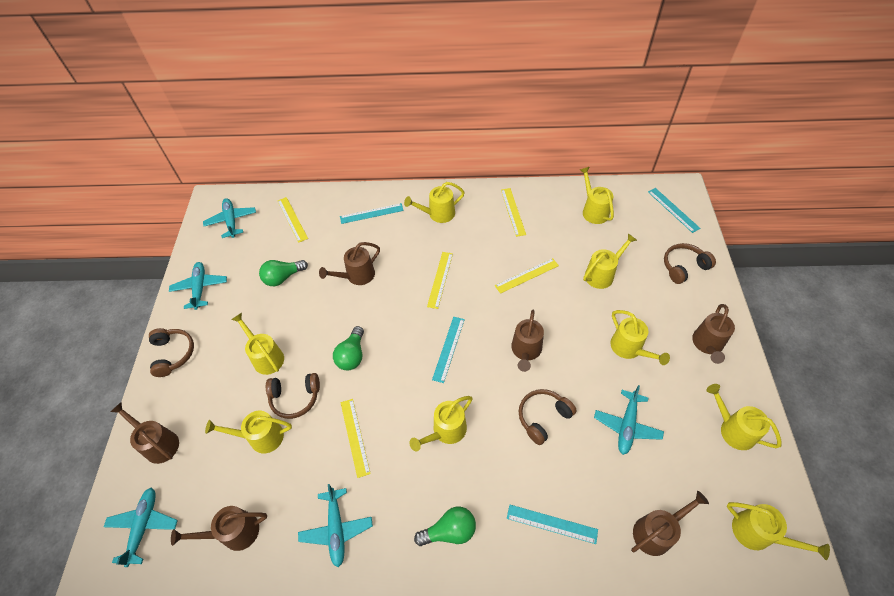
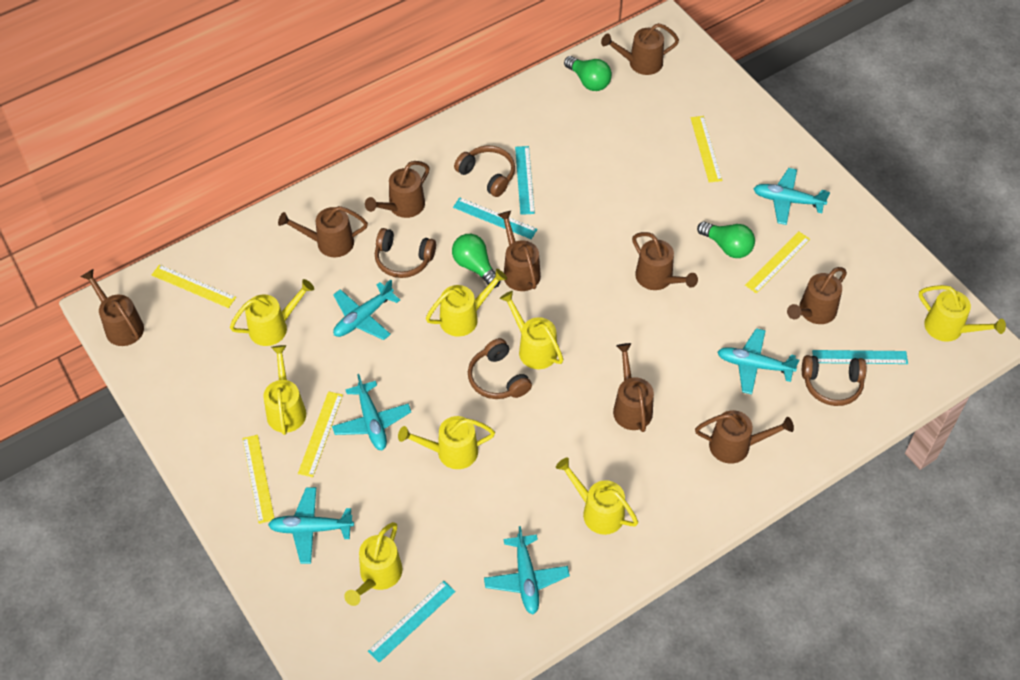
brown watering can: 6 -> 9
turquoise plane: 5 -> 6
yellow watering can: 9 -> 8

